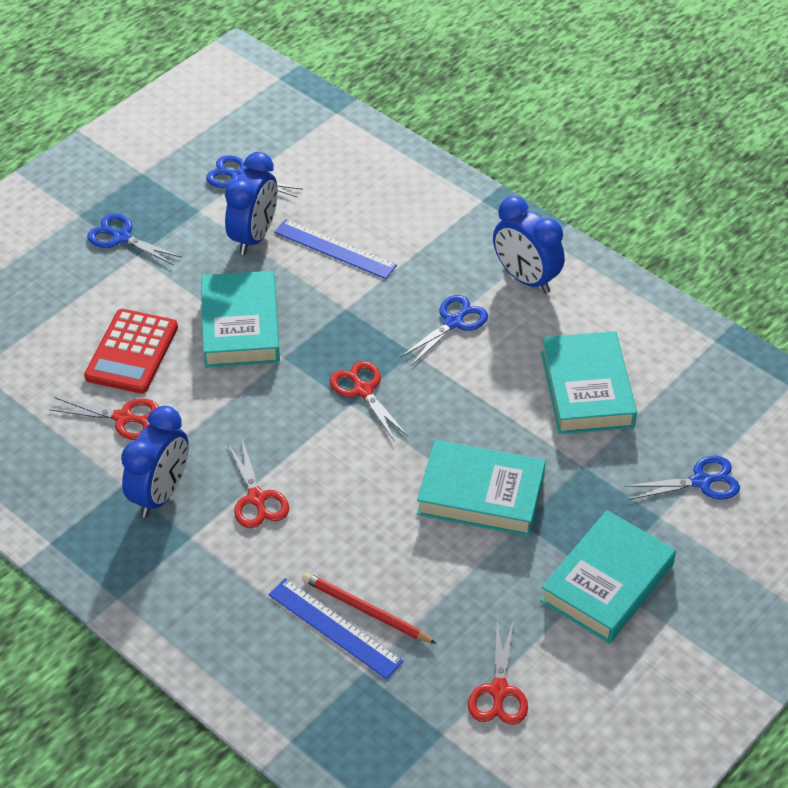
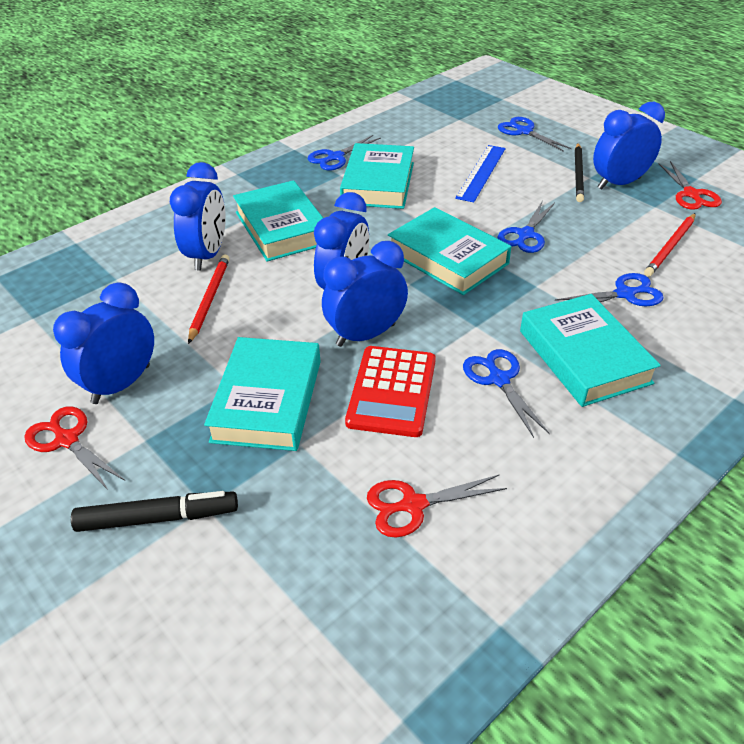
black marker: 0 -> 1
black pencil: 0 -> 1
blue clock: 3 -> 5
blue ruler: 2 -> 1
blue scissors: 4 -> 5
red pencil: 1 -> 2
red scissors: 4 -> 3
turquoise book: 4 -> 5

